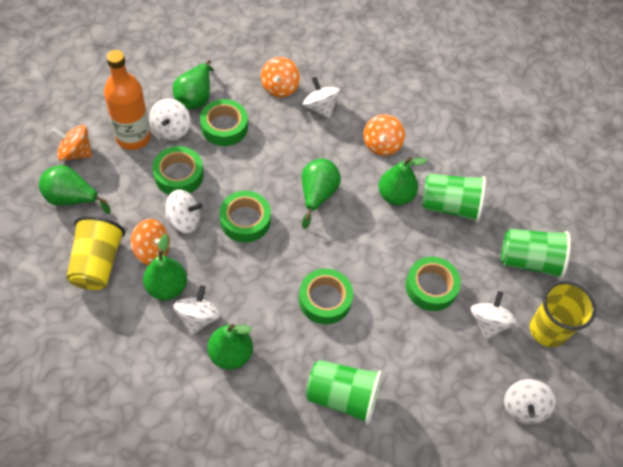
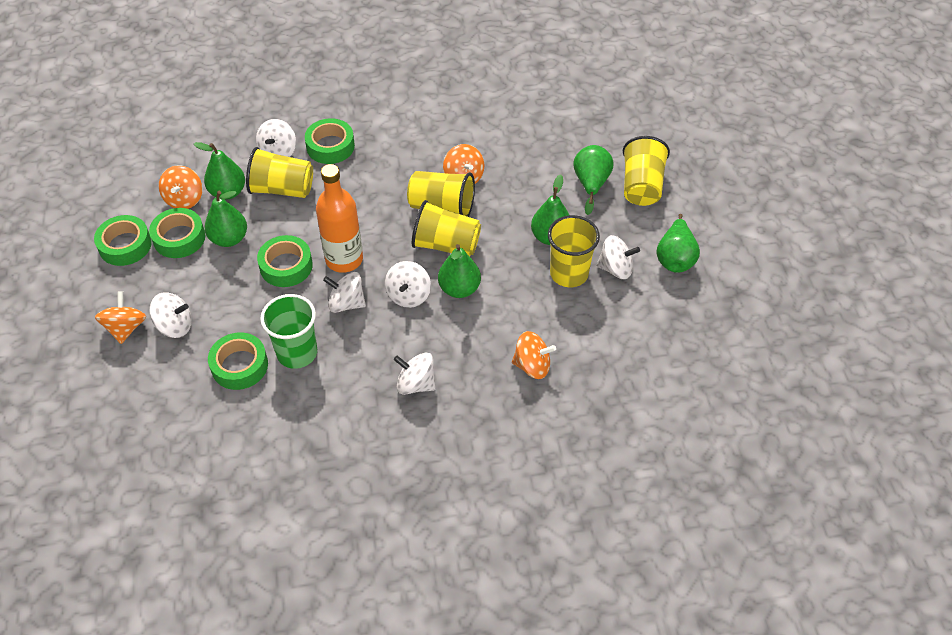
green cup: 3 -> 1
yellow cup: 2 -> 5

